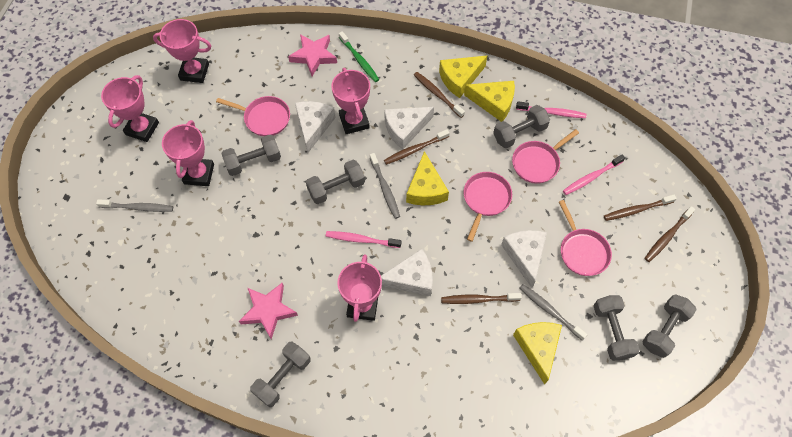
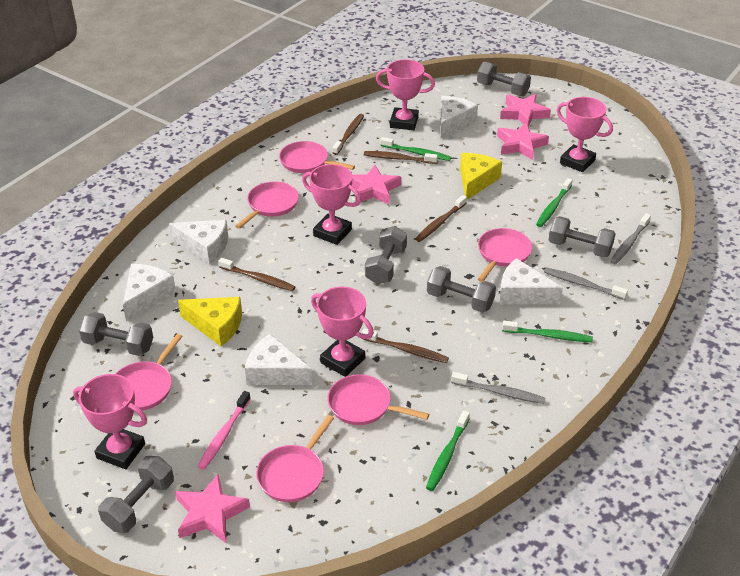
green toothbrush: 1 -> 4
pink pan: 4 -> 6
pink star: 2 -> 4
pink toothbrush: 3 -> 1
white cheese: 4 -> 5
yellow cheese: 4 -> 2

